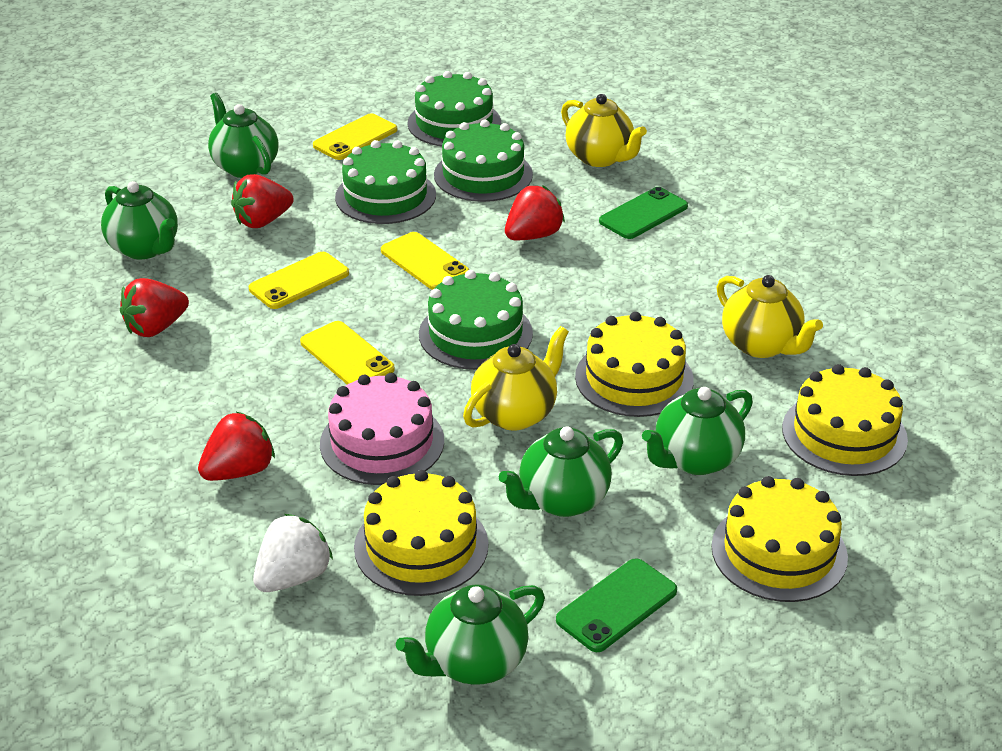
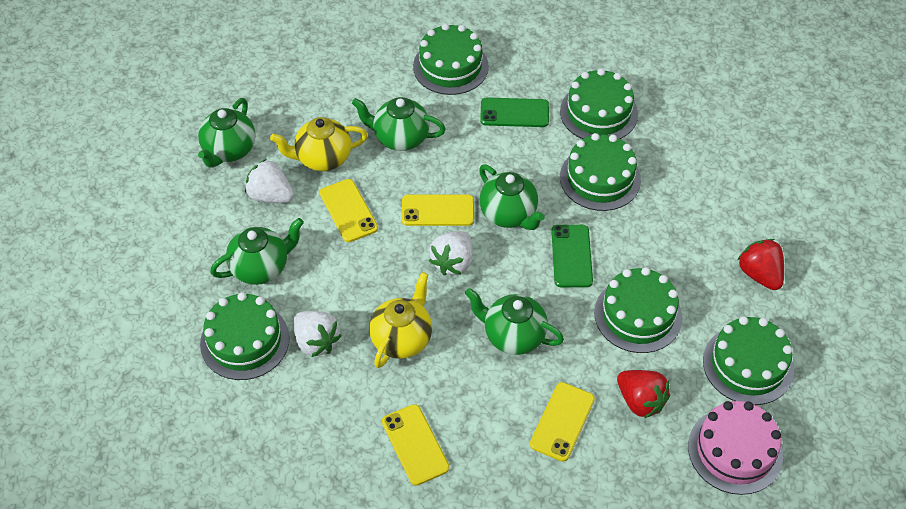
green cake: 4 -> 6
red strawberry: 4 -> 2
white strawberry: 1 -> 3
yellow cake: 4 -> 0
yellow teapot: 3 -> 2

